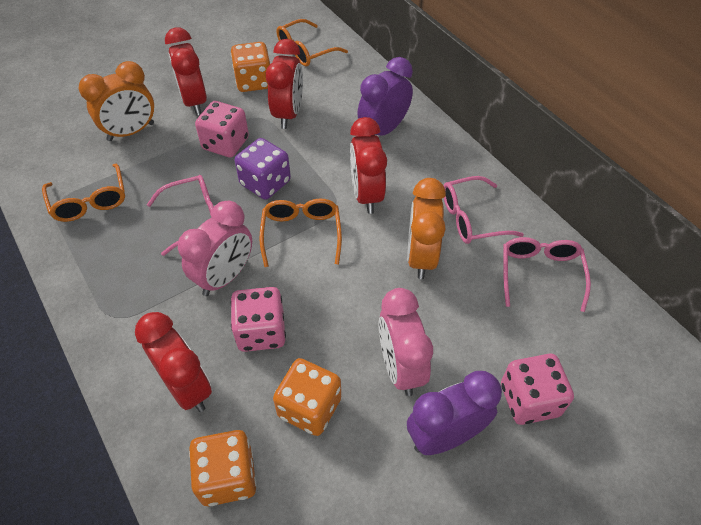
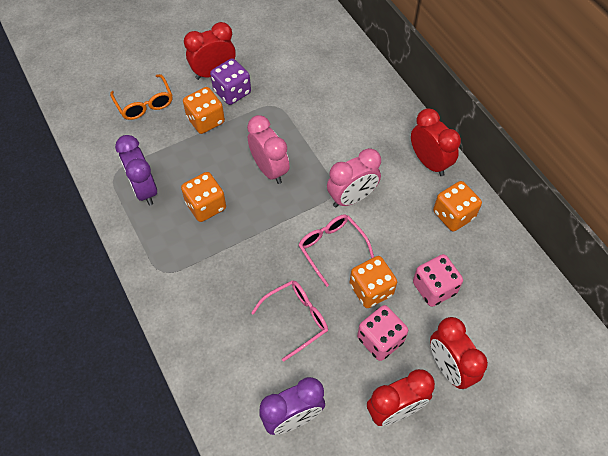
orange clock: 2 -> 0
orange dice: 3 -> 4
orange glasses: 3 -> 1
pink dice: 3 -> 2
pink glasses: 3 -> 2

